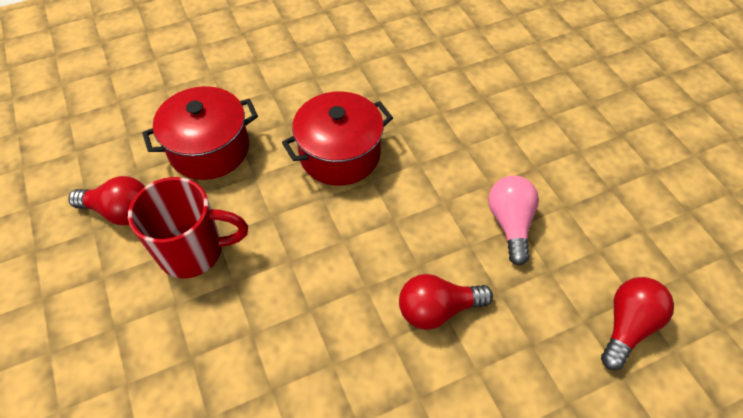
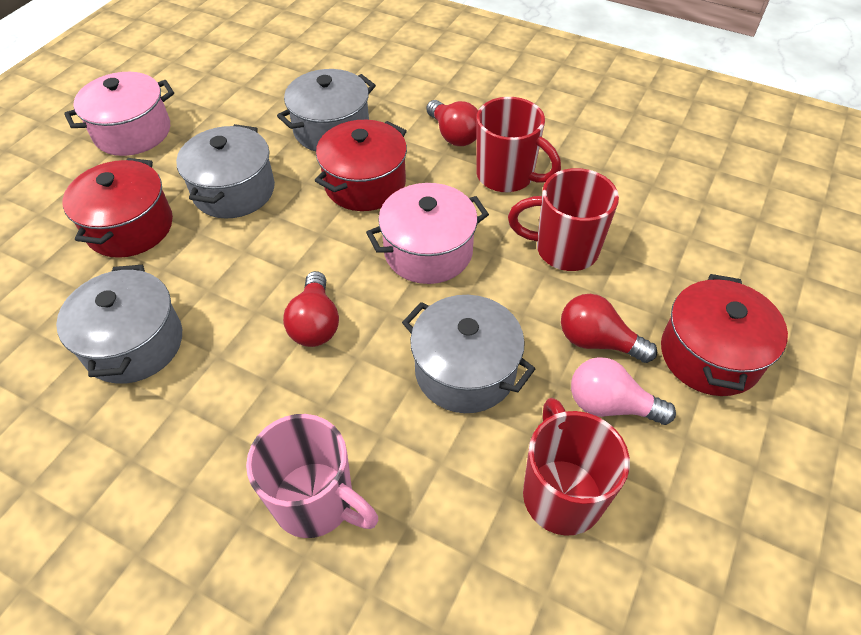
grey pot: 0 -> 4
pink mug: 0 -> 1
pink pot: 0 -> 2
red mug: 1 -> 3
red pot: 2 -> 3

